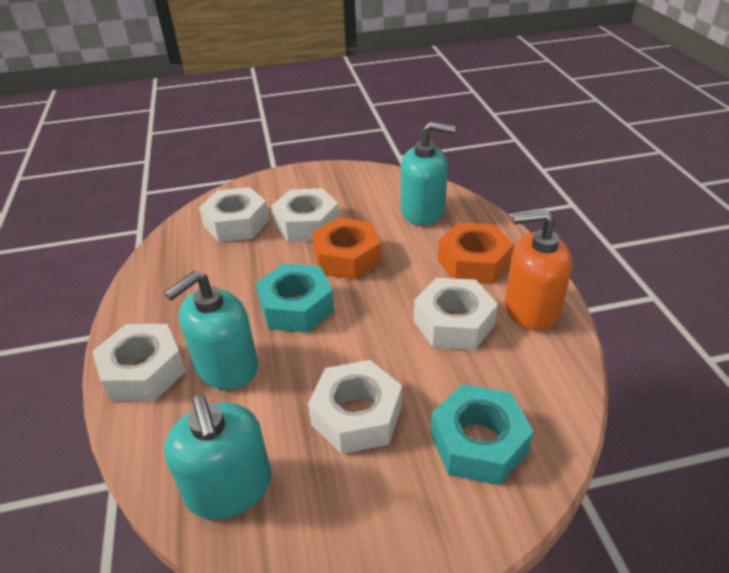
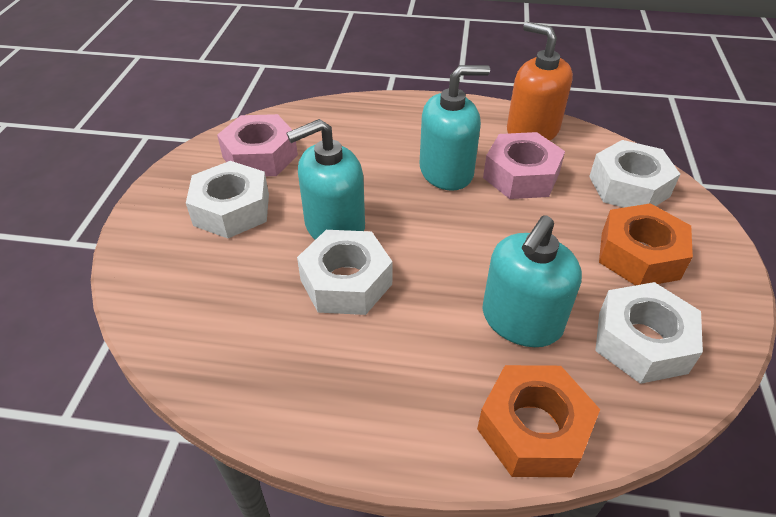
pink nut: 0 -> 2
turquoise nut: 2 -> 0
white nut: 5 -> 4

